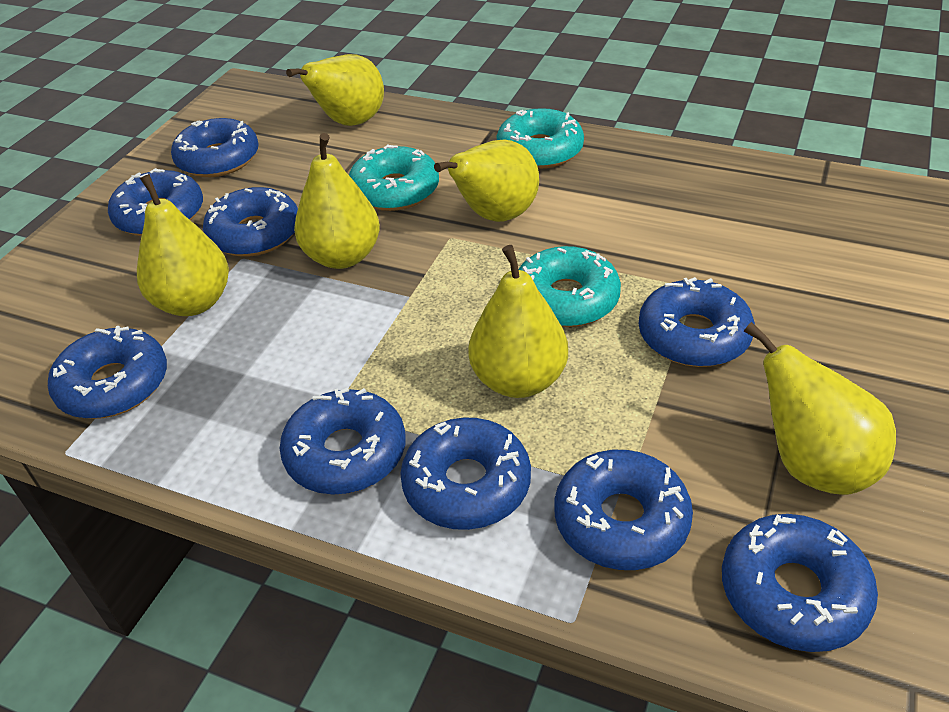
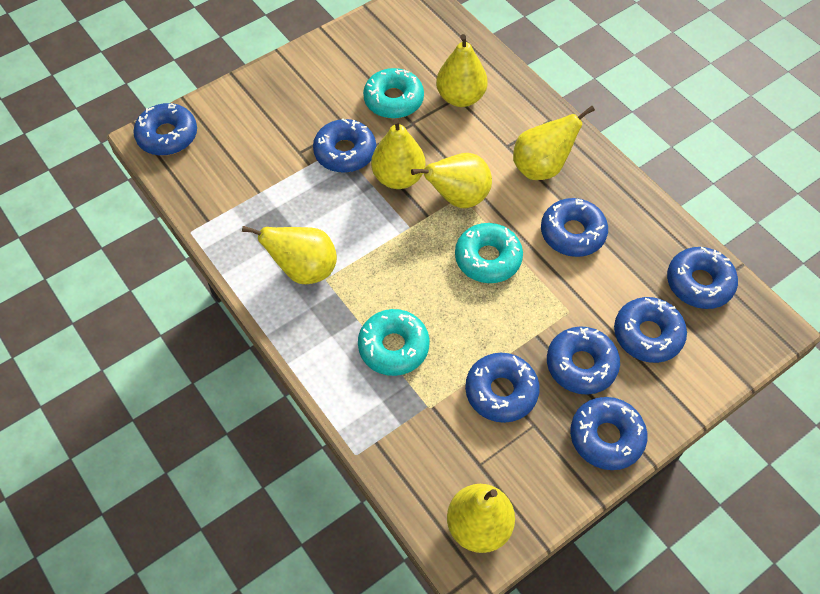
blue donut: 9 -> 8

